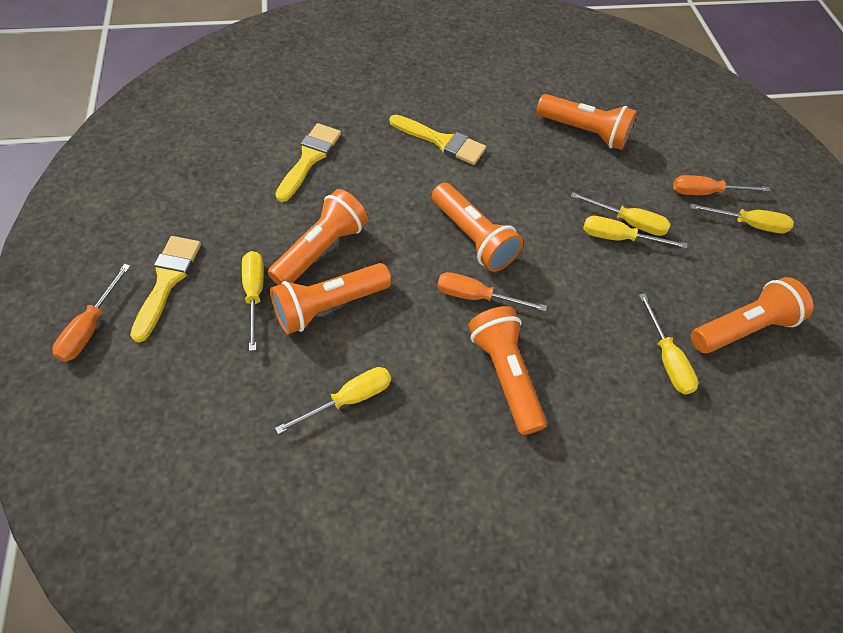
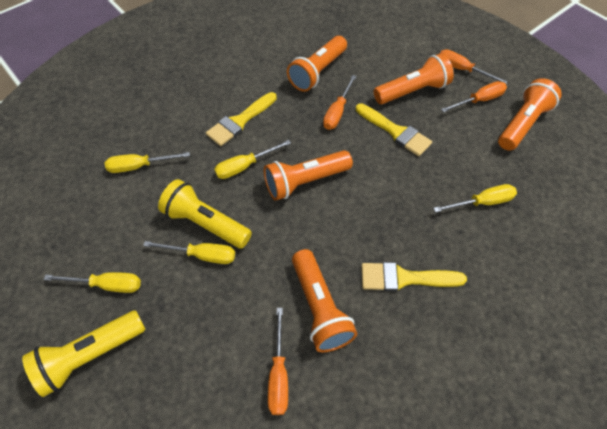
orange flashlight: 6 -> 5
orange screwdriver: 3 -> 4
yellow flashlight: 0 -> 2
yellow screwdriver: 6 -> 5

